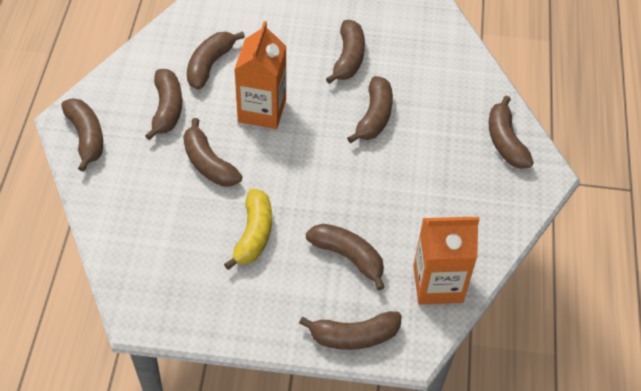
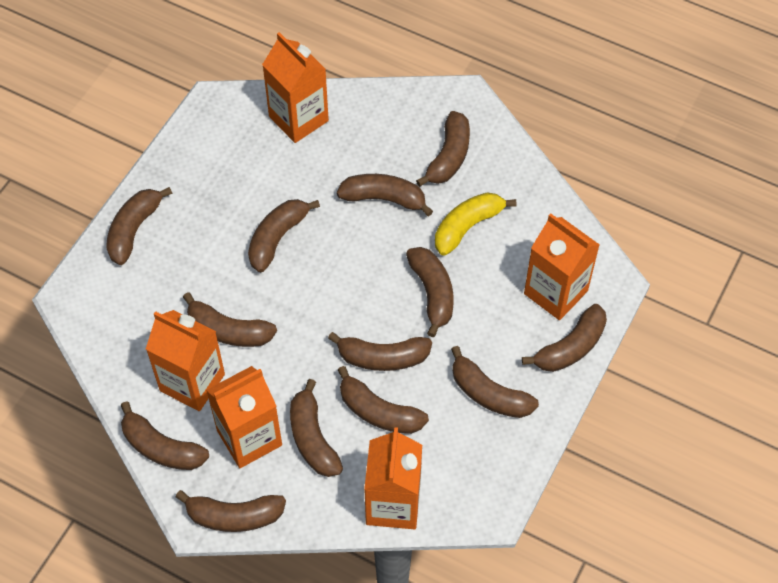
brown banana: 9 -> 13
orange carton: 2 -> 5

